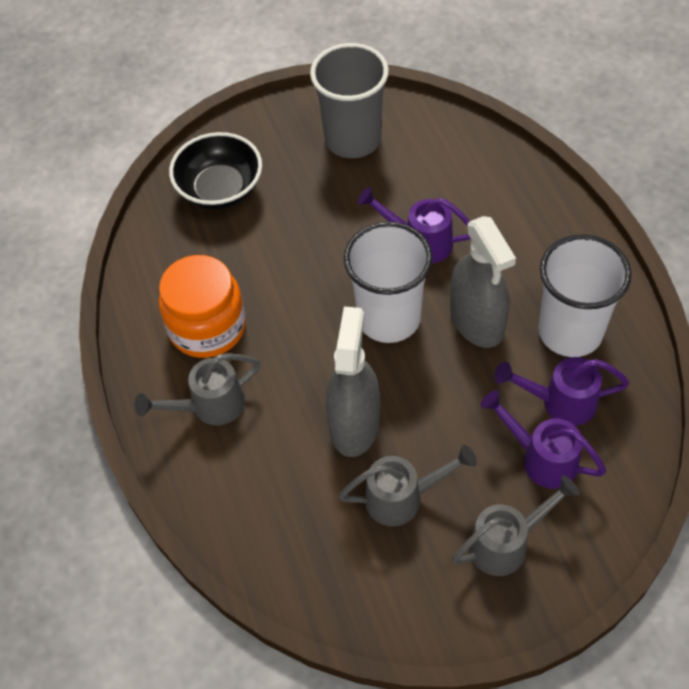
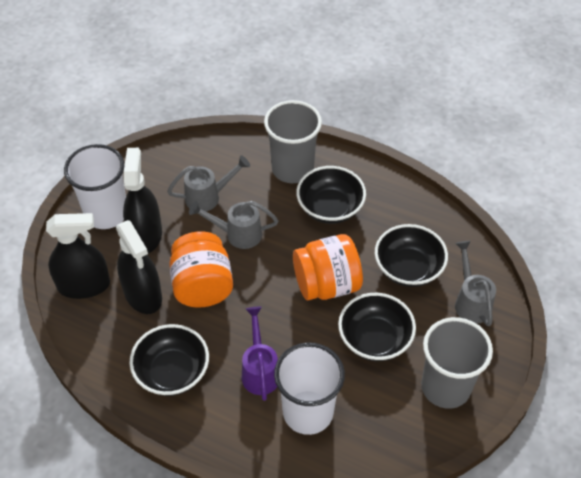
black bowl: 1 -> 4
black spray bottle: 0 -> 3
grey cup: 1 -> 2
grey spray bottle: 2 -> 0
orange jar: 1 -> 2
purple watering can: 3 -> 1

